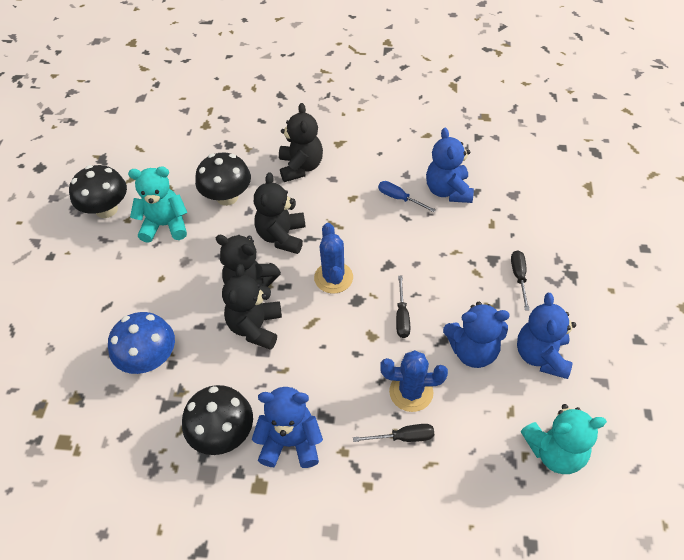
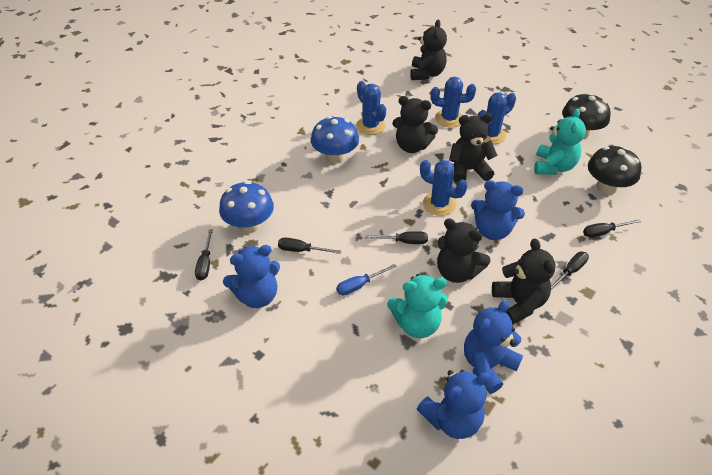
black mushroom: 3 -> 2
black screwdriver: 3 -> 5
black teddy bear: 4 -> 5
blue cactus: 2 -> 4
blue mushroom: 1 -> 2

